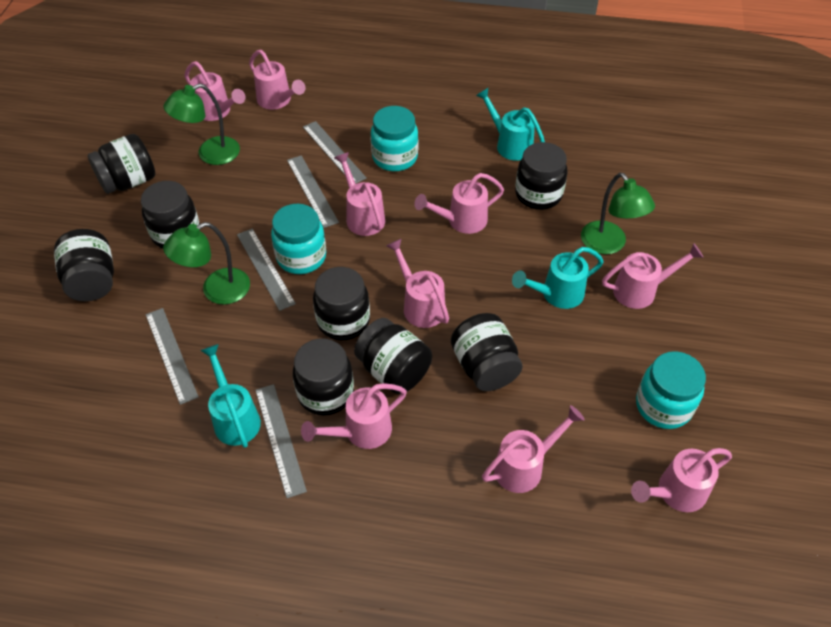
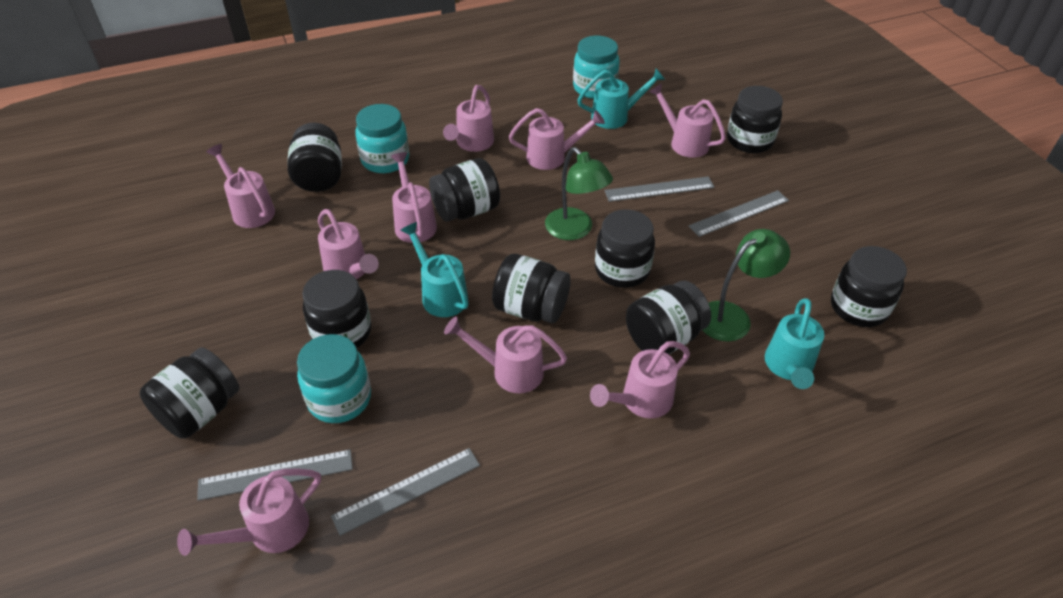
black jar: 8 -> 9
green lamp: 3 -> 2
grey ruler: 5 -> 4

